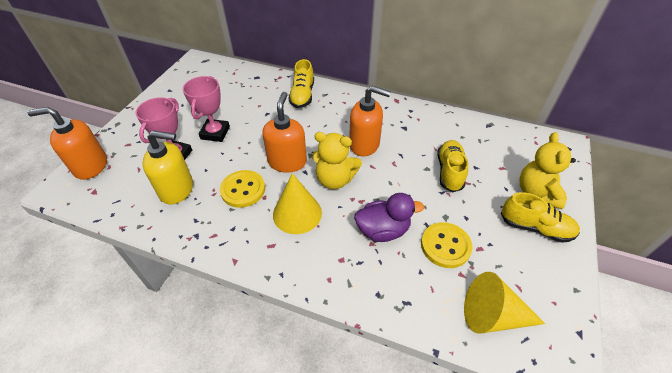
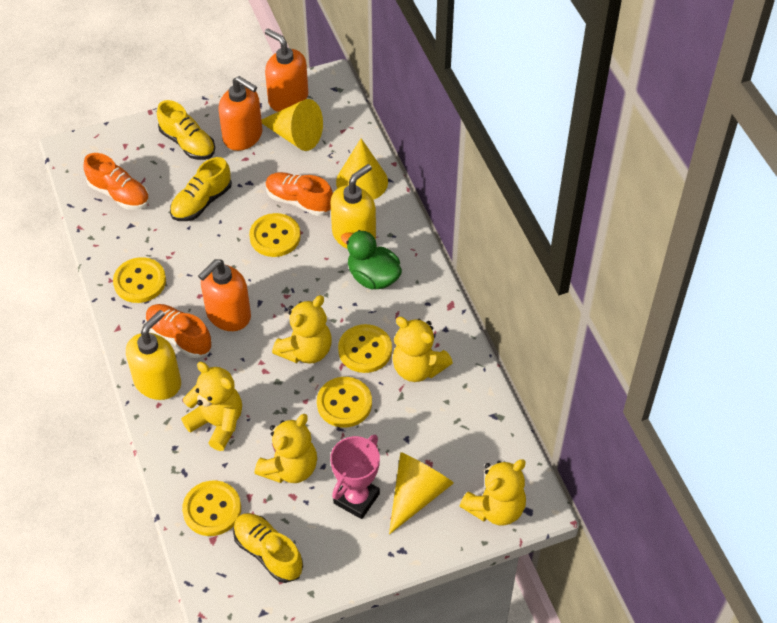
green duck: 0 -> 1
orange shoe: 0 -> 3
pink trophy: 2 -> 1
purple duck: 1 -> 0
yellow button: 2 -> 5
yellow cone: 2 -> 3
yellow soap dispenser: 1 -> 2
yellow teddy bear: 2 -> 5

